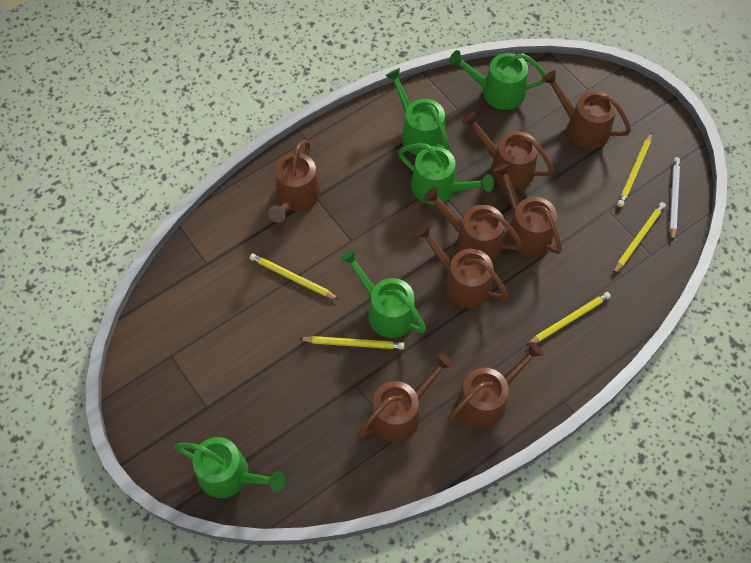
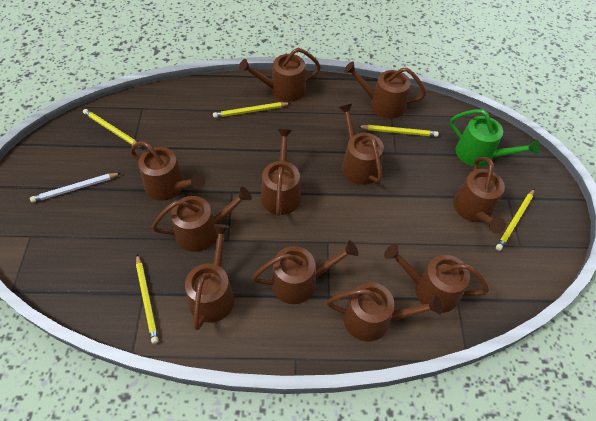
brown watering can: 8 -> 11
green watering can: 5 -> 1

